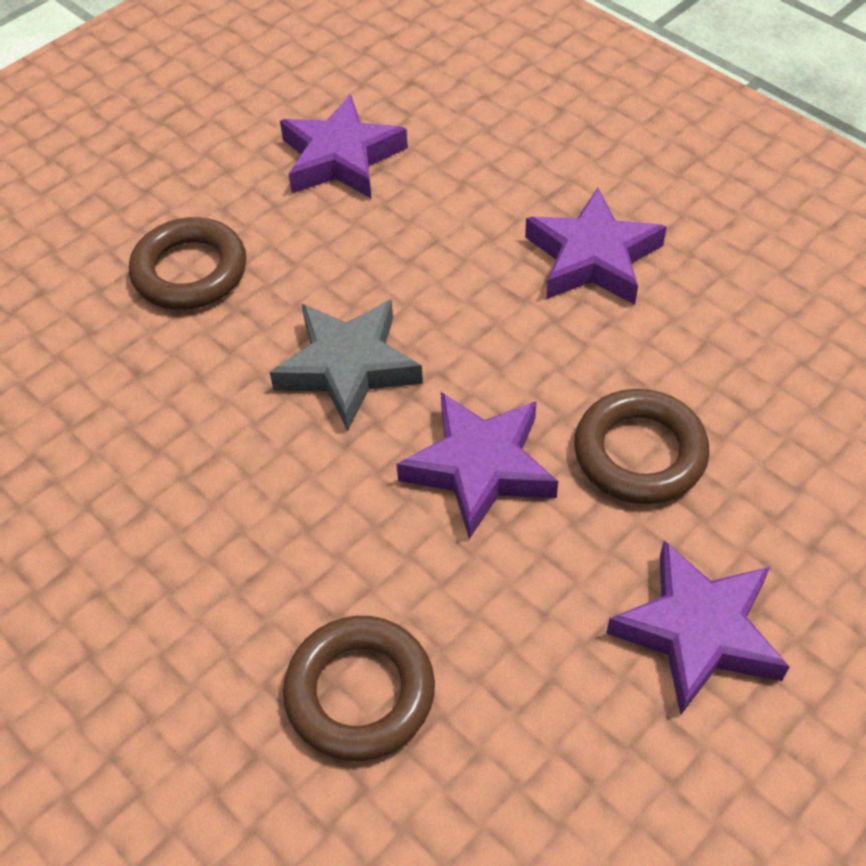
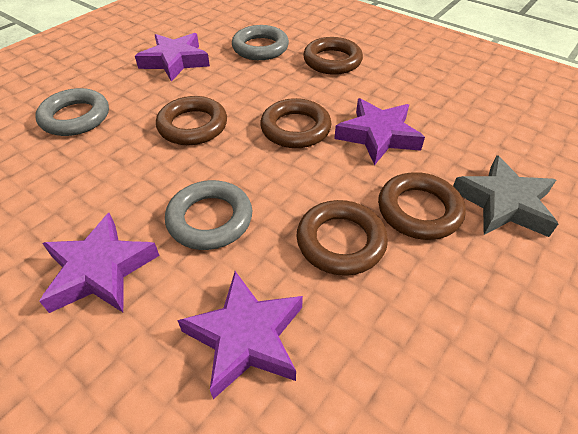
brown ring: 3 -> 5
grey ring: 0 -> 3

